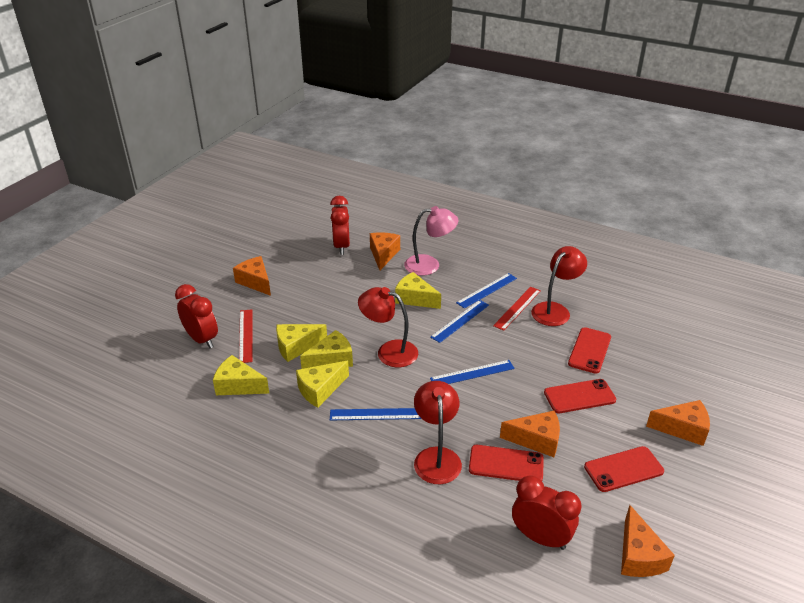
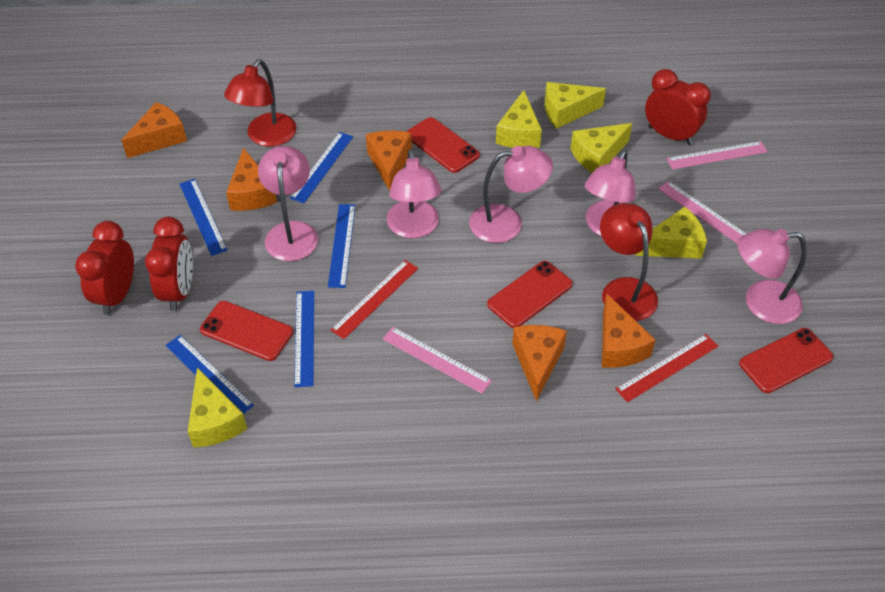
blue ruler: 4 -> 5
pink lamp: 1 -> 5
pink ruler: 0 -> 3
red lamp: 3 -> 2

